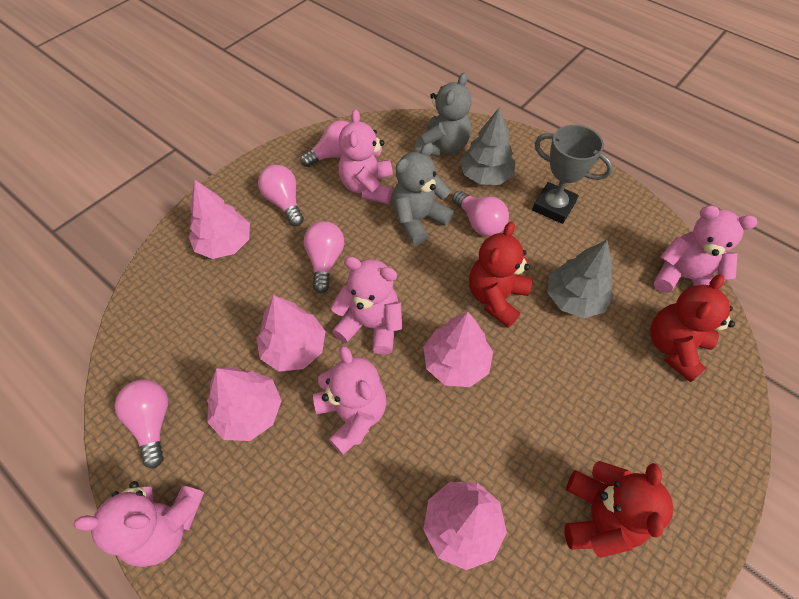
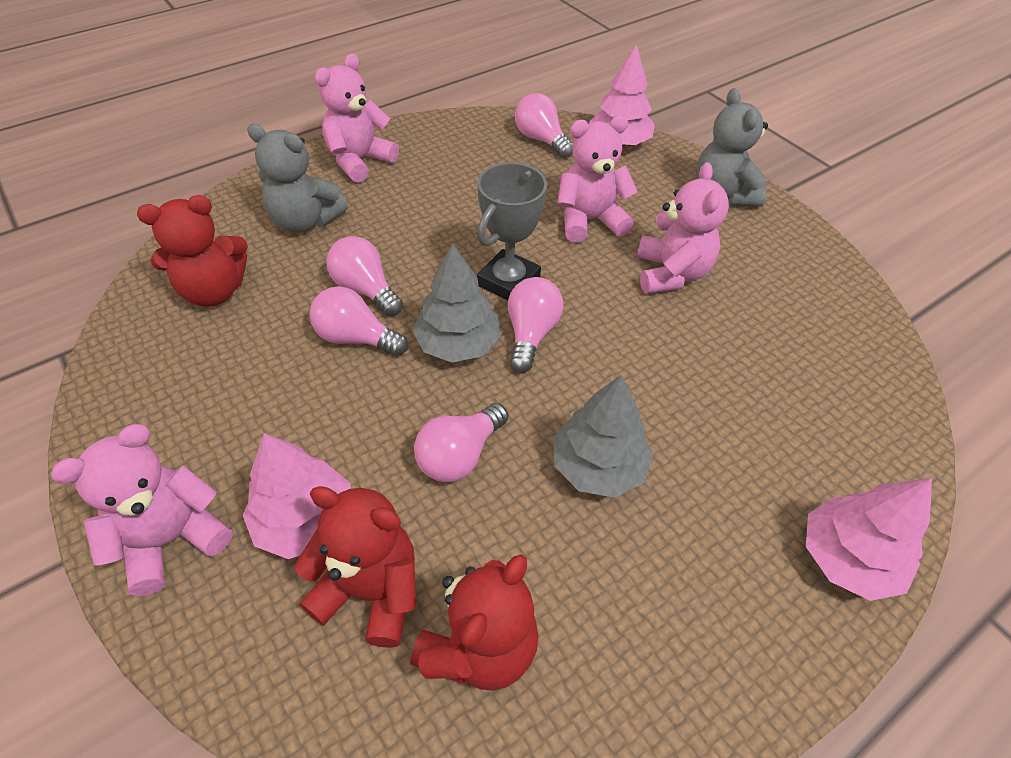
pink teddy bear: 5 -> 4
pink tree: 5 -> 3

